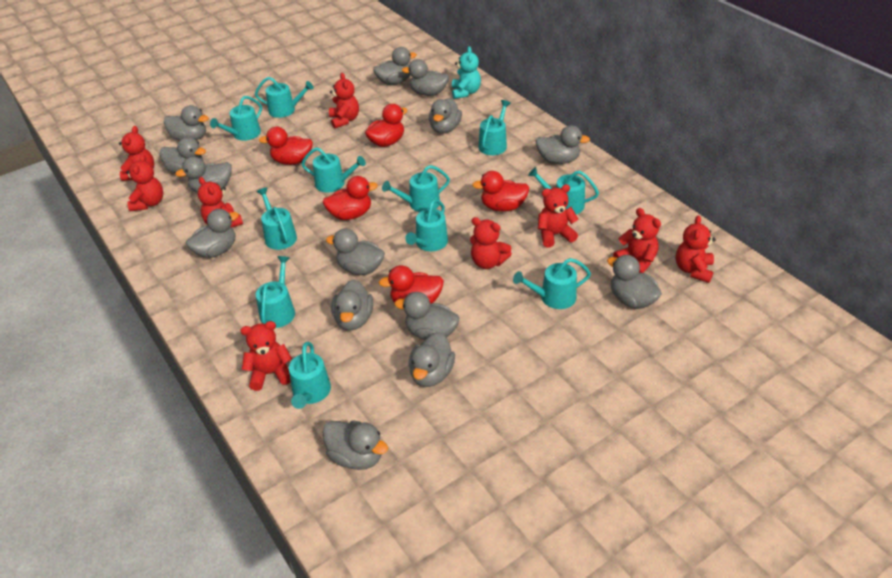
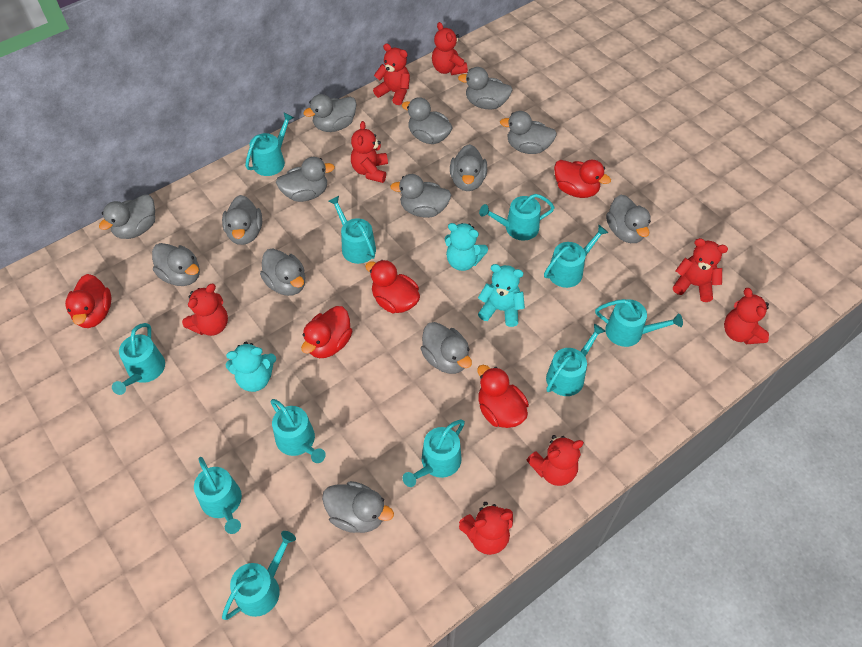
red teddy bear: 9 -> 8
turquoise teddy bear: 1 -> 3

